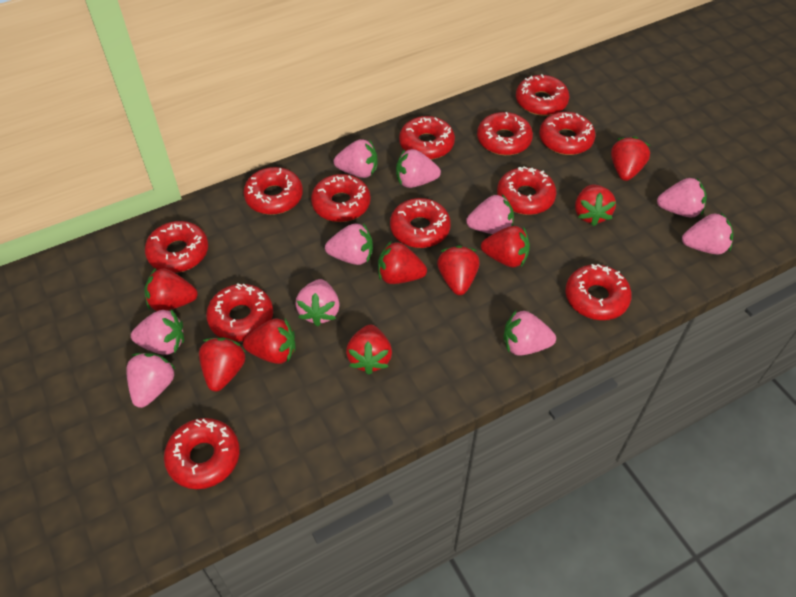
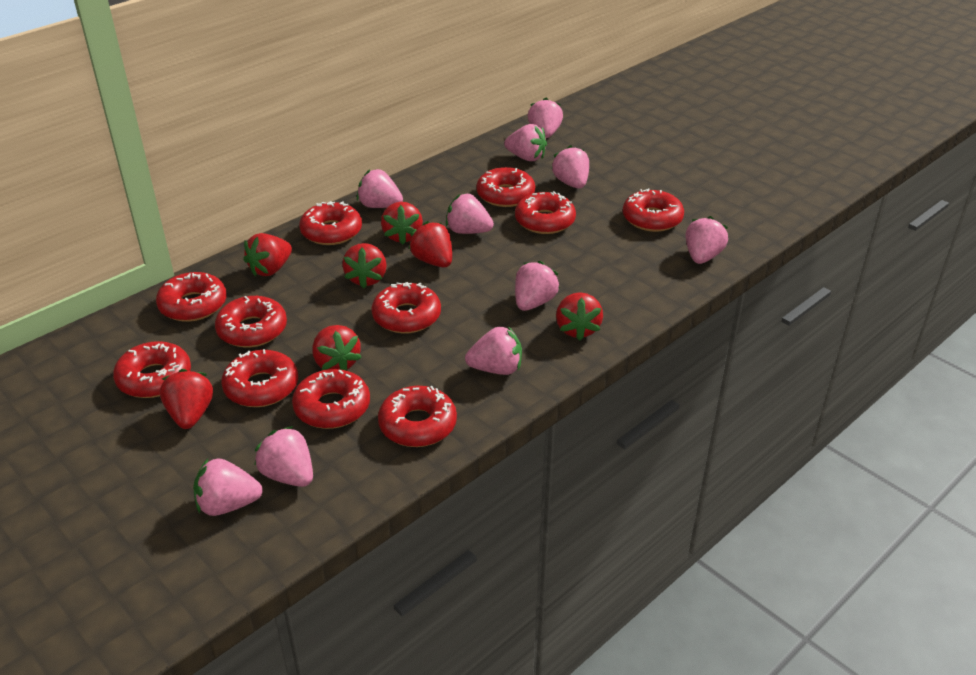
red donut: 12 -> 11
red strawberry: 9 -> 7

